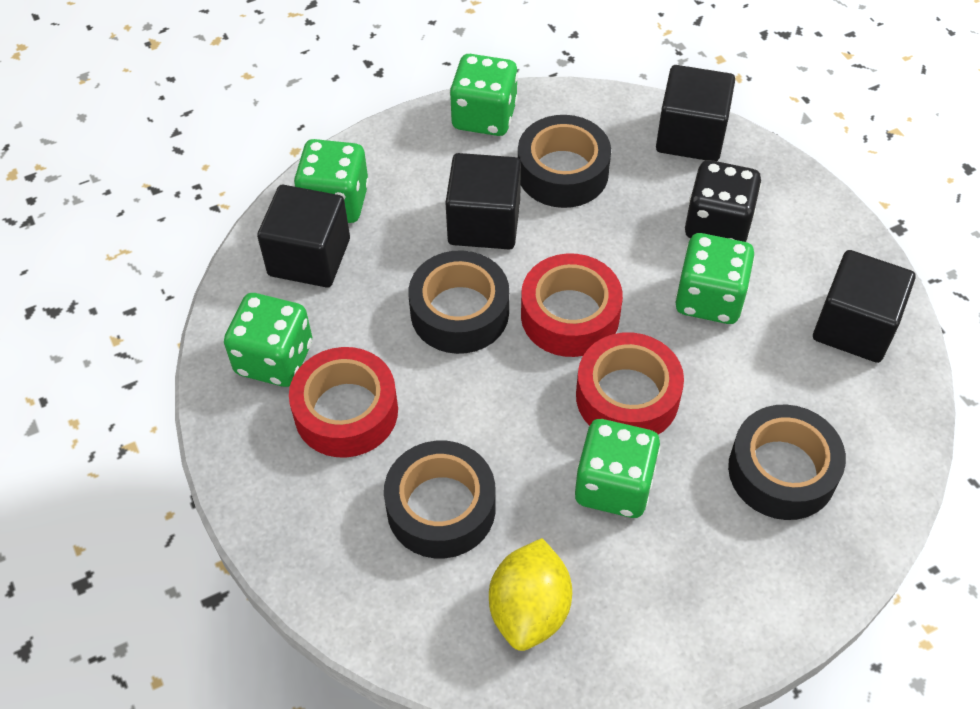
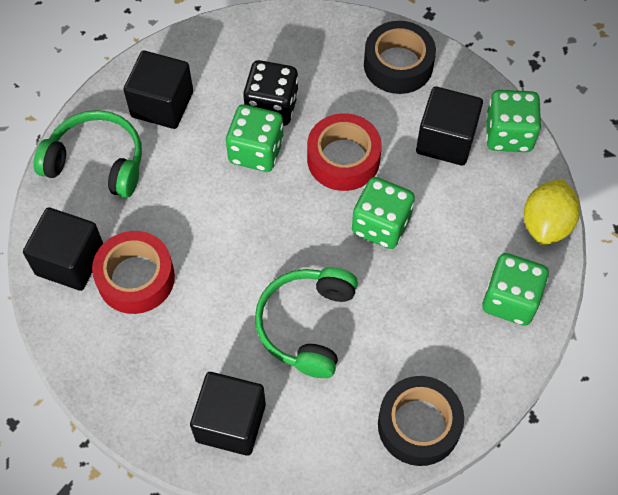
black tape: 4 -> 2
green dice: 5 -> 4
green headphones: 0 -> 2
red tape: 3 -> 2

